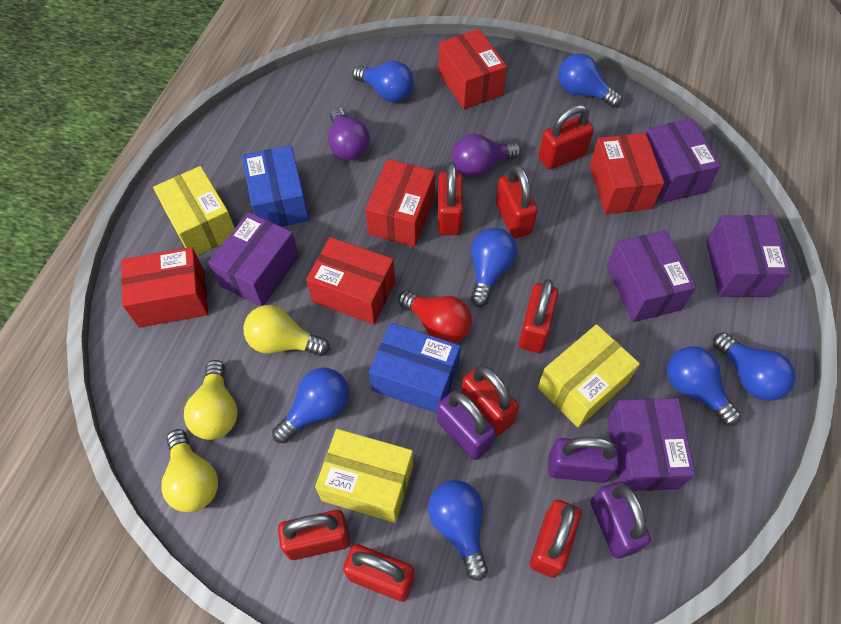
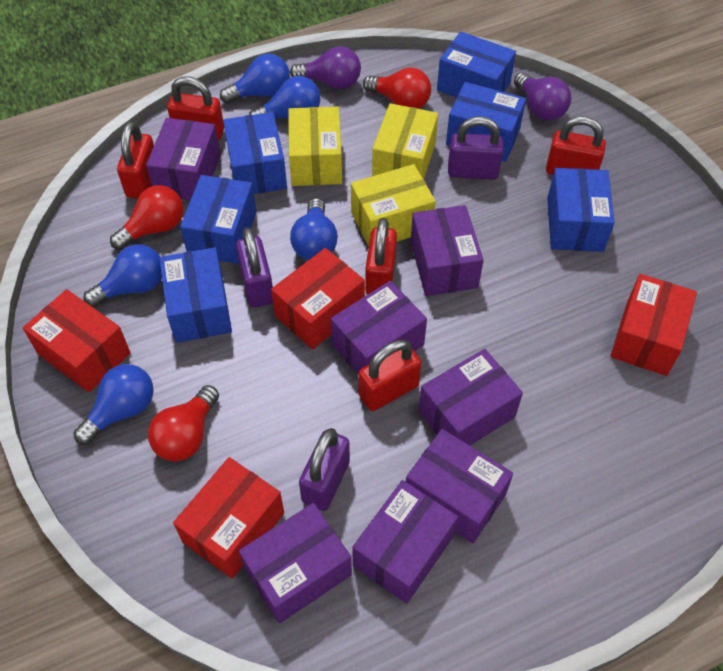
blue box: 2 -> 6
blue light bulb: 7 -> 5
purple box: 5 -> 7
red box: 5 -> 4
red light bulb: 1 -> 3
red padlock: 8 -> 5
yellow light bulb: 3 -> 0

